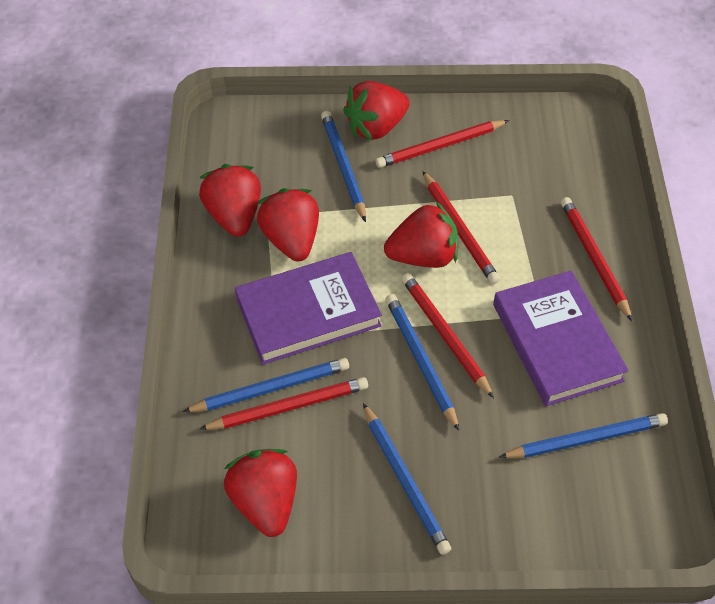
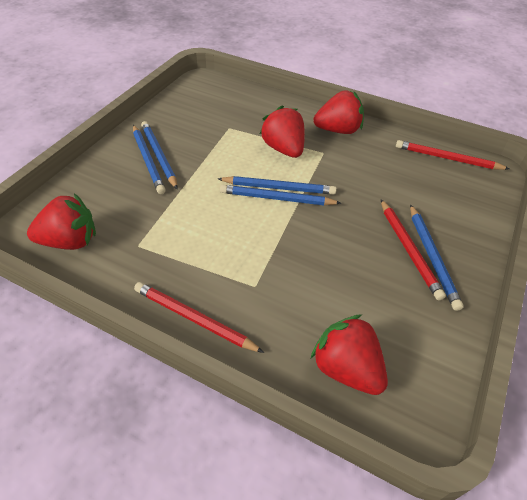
purple book: 2 -> 0
red pencil: 5 -> 3
red strawberry: 5 -> 4

